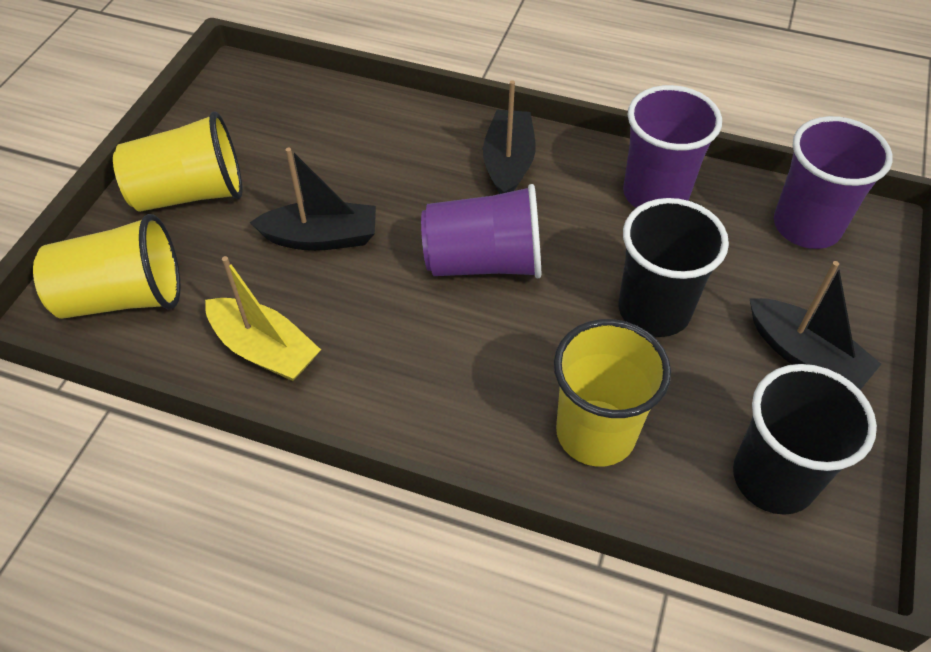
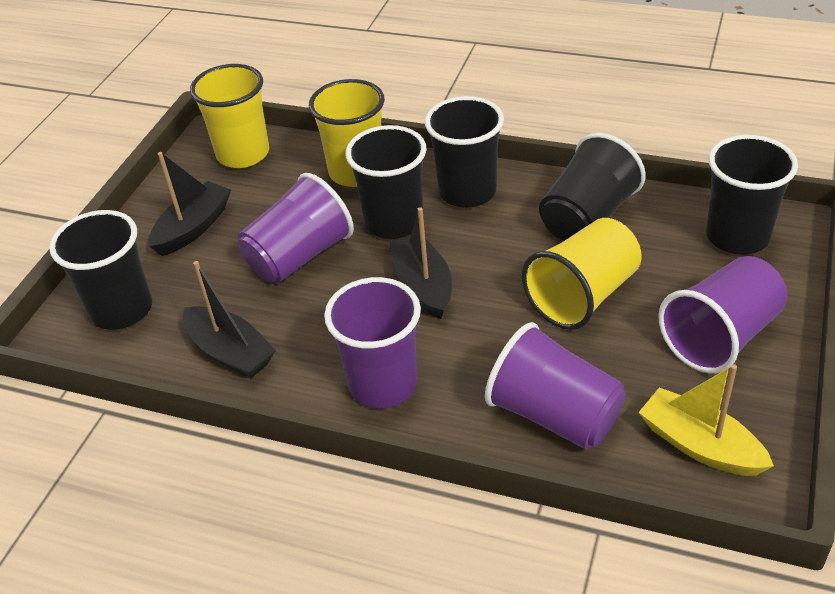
black cup: 2 -> 5
purple cup: 3 -> 4

